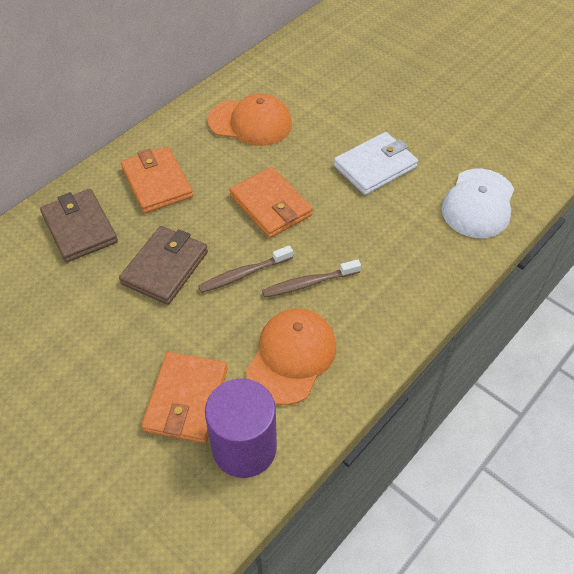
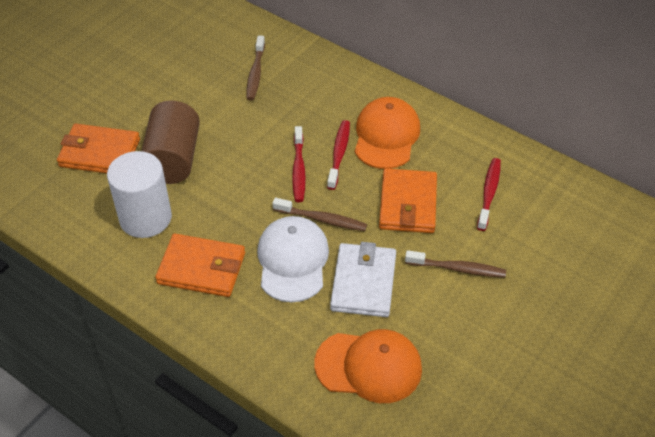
brown cylinder: 0 -> 1
brown toothbrush: 2 -> 3
brown wallet: 2 -> 0
purple cylinder: 1 -> 0
red toothbrush: 0 -> 3
white cylinder: 0 -> 1

